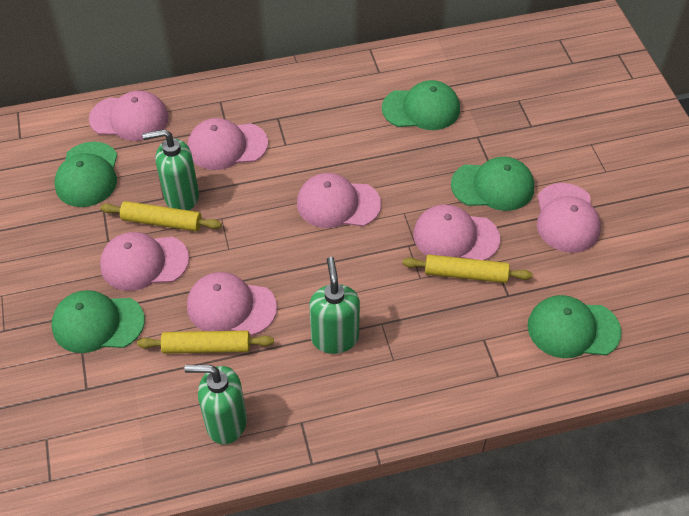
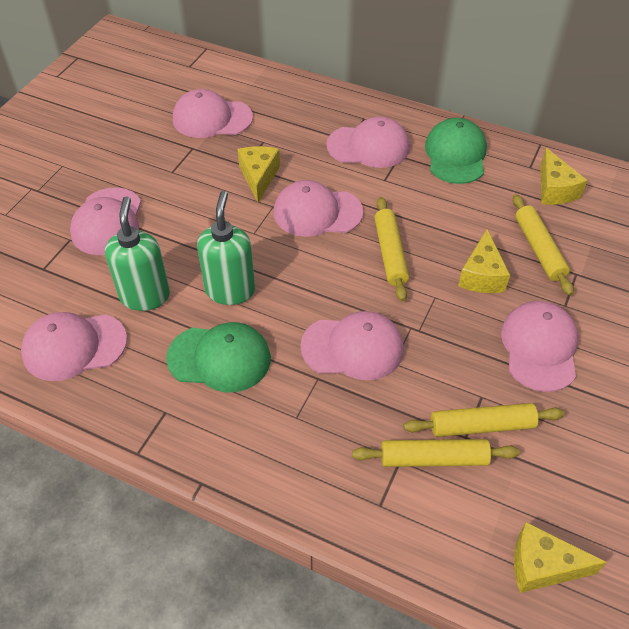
green cap: 5 -> 2
green soap dispenser: 3 -> 2
yellow cheese: 0 -> 4
yellow rolling pin: 3 -> 4

